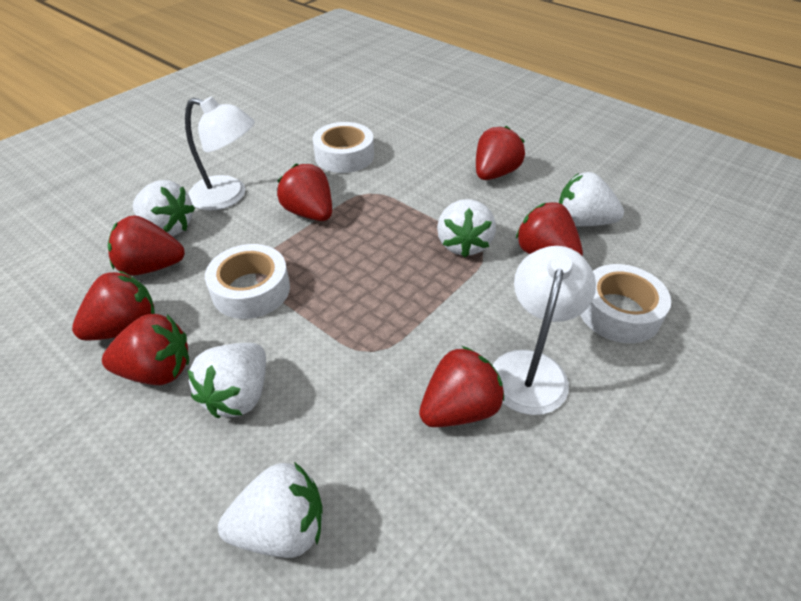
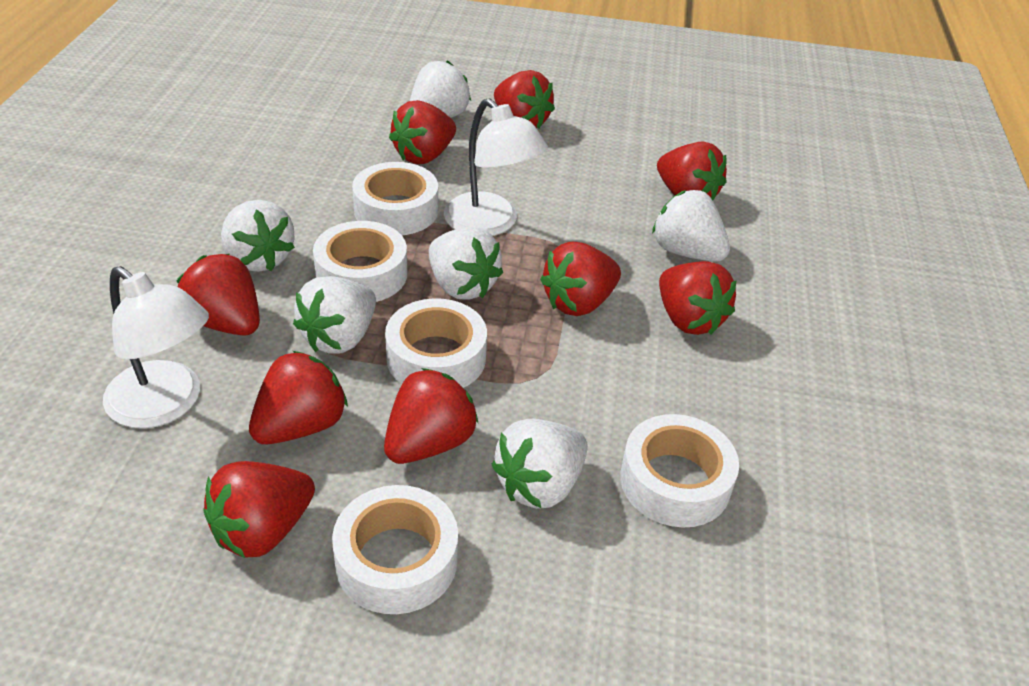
red strawberry: 7 -> 9
white strawberry: 5 -> 6
white tape: 3 -> 5

